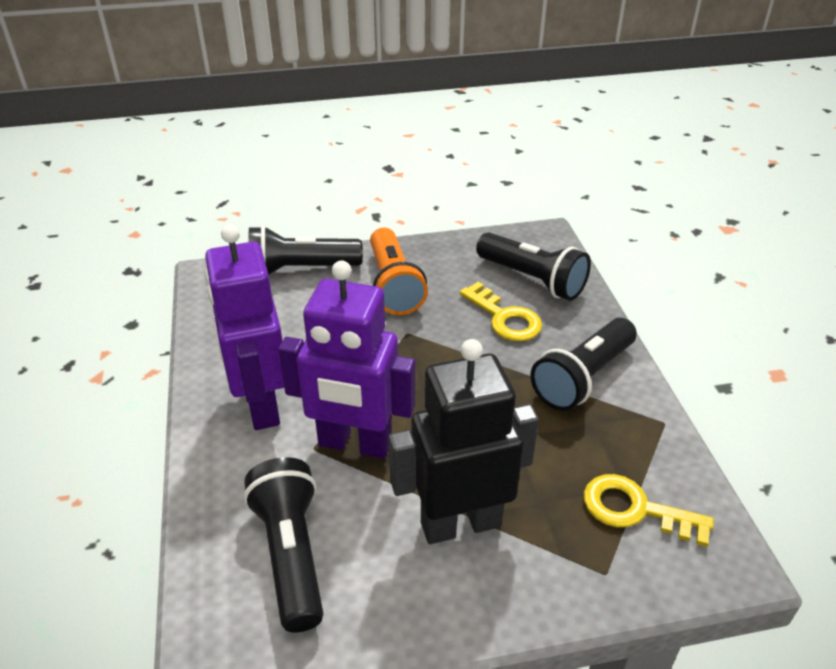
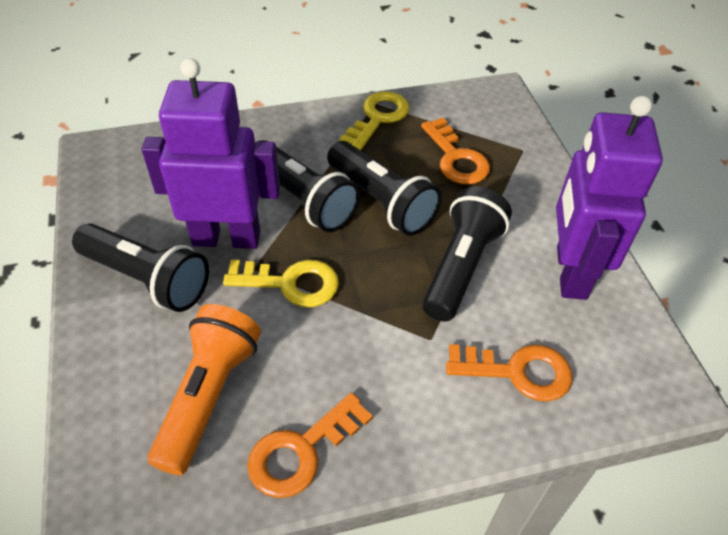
black robot: 1 -> 0
orange key: 0 -> 3

